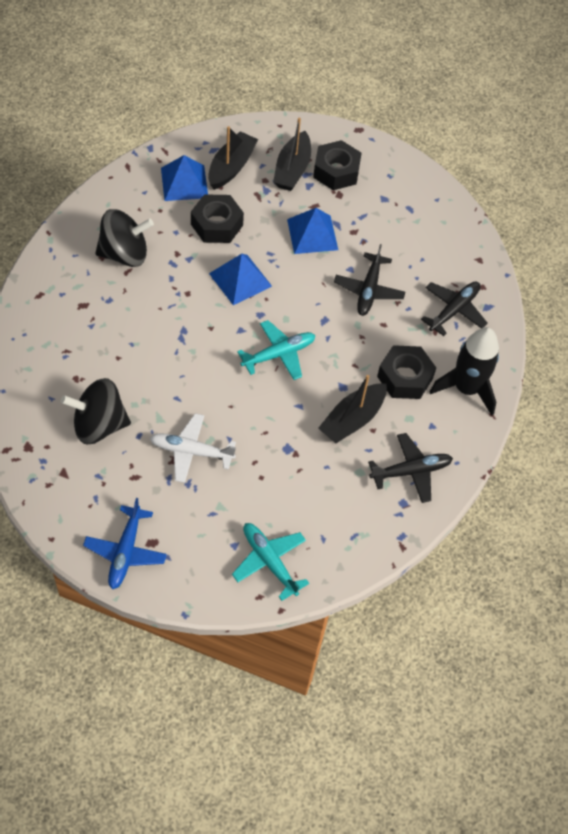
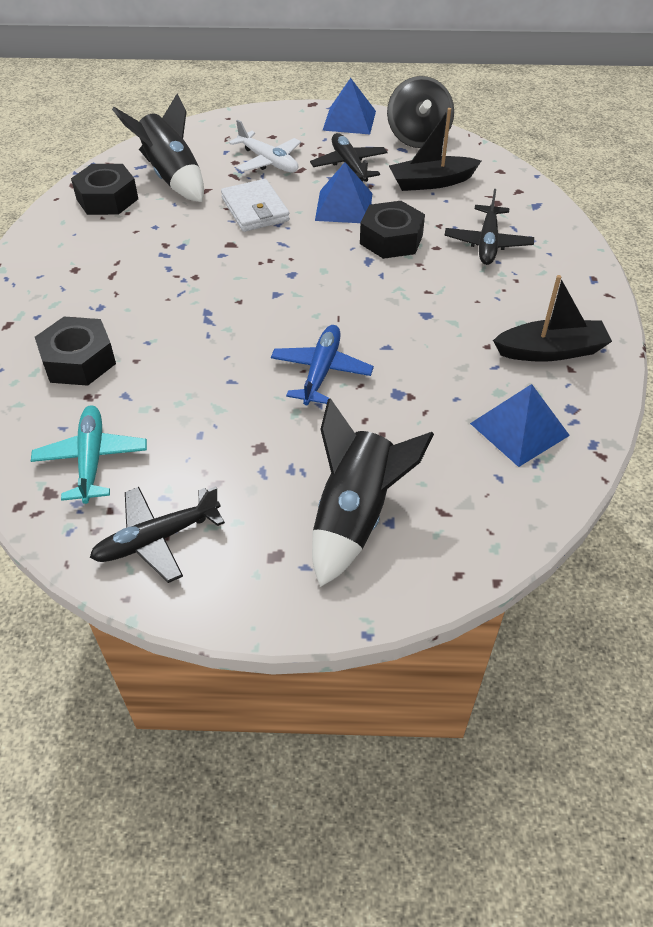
black boat: 3 -> 2
black rocket: 1 -> 2
black spinning top: 2 -> 1
turquoise plane: 2 -> 1
white wallet: 0 -> 1

